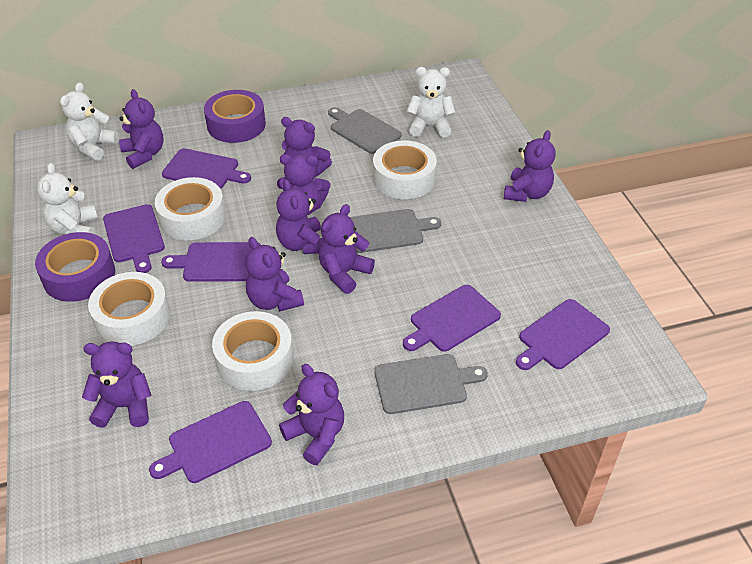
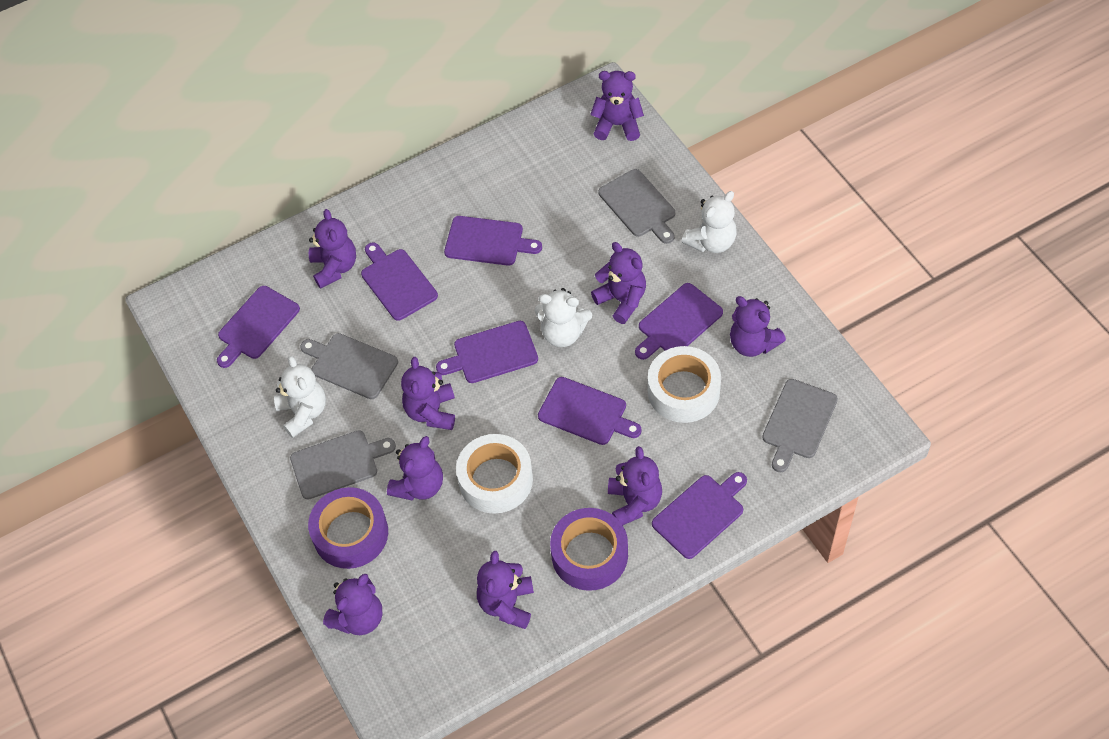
grey cutting board: 3 -> 4
purple cutting board: 6 -> 7
white tape: 4 -> 2

